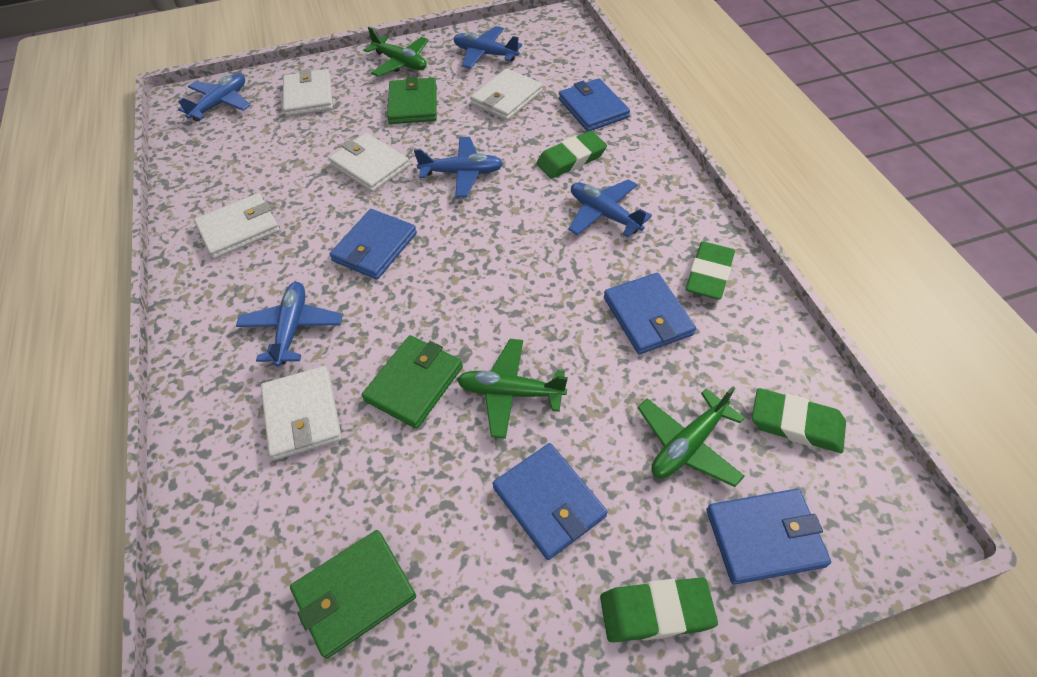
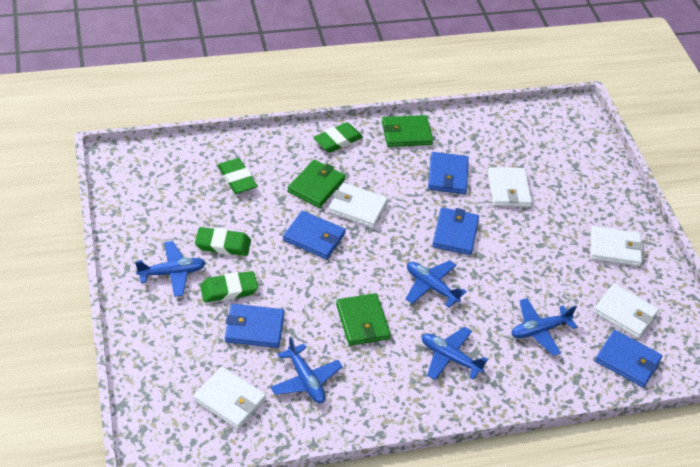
green plane: 3 -> 0

